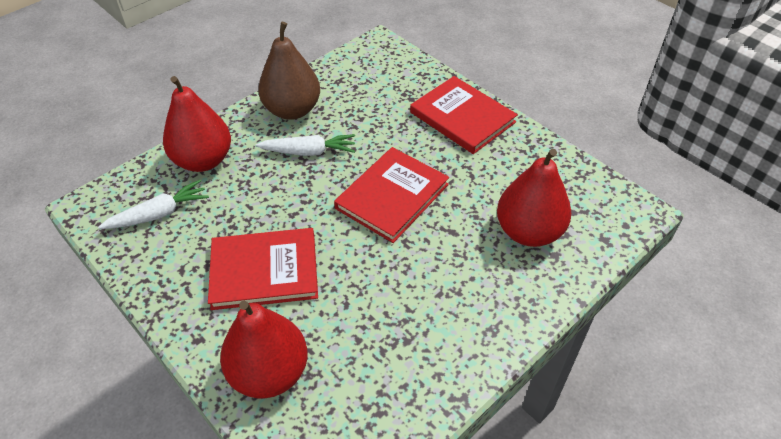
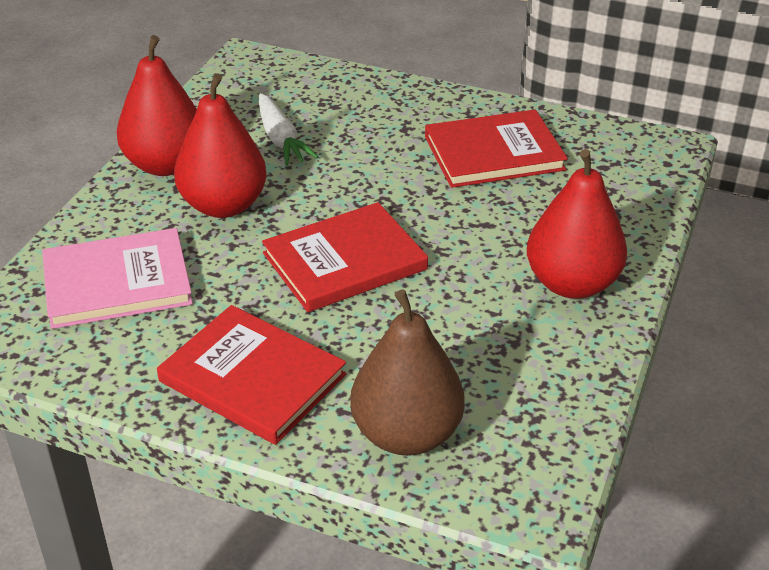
pink book: 0 -> 1
white carrot: 2 -> 1

